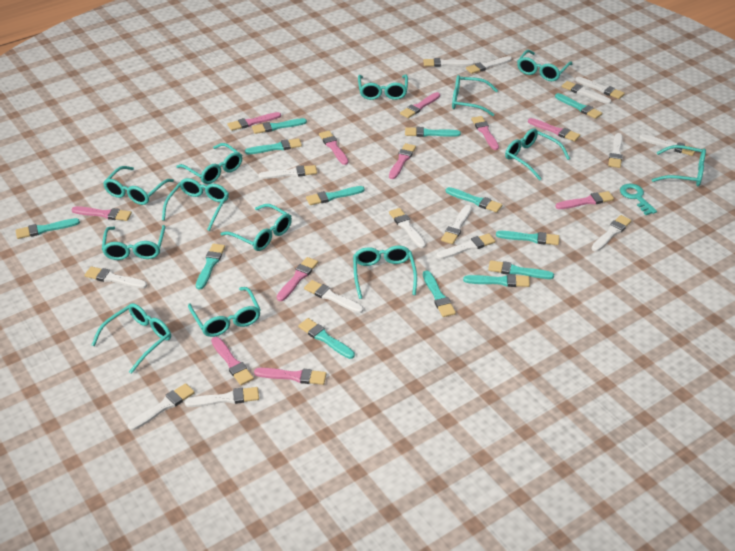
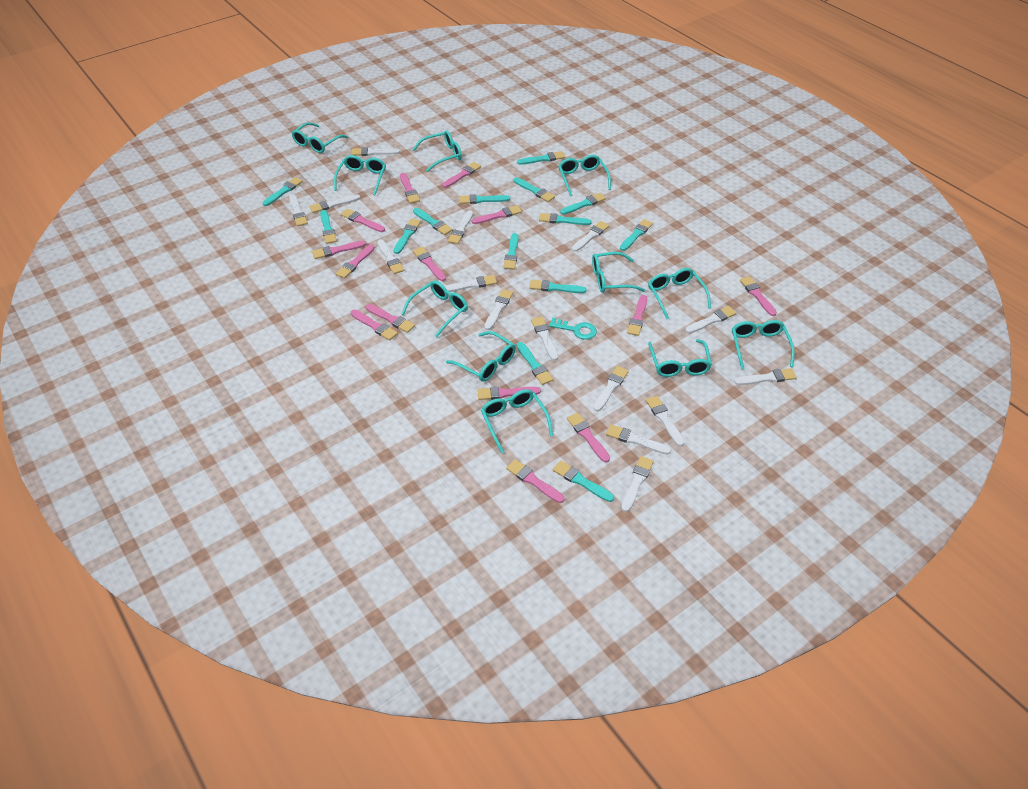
pink brush: 11 -> 14
turquoise brush: 13 -> 14
turquoise glasses: 13 -> 11

